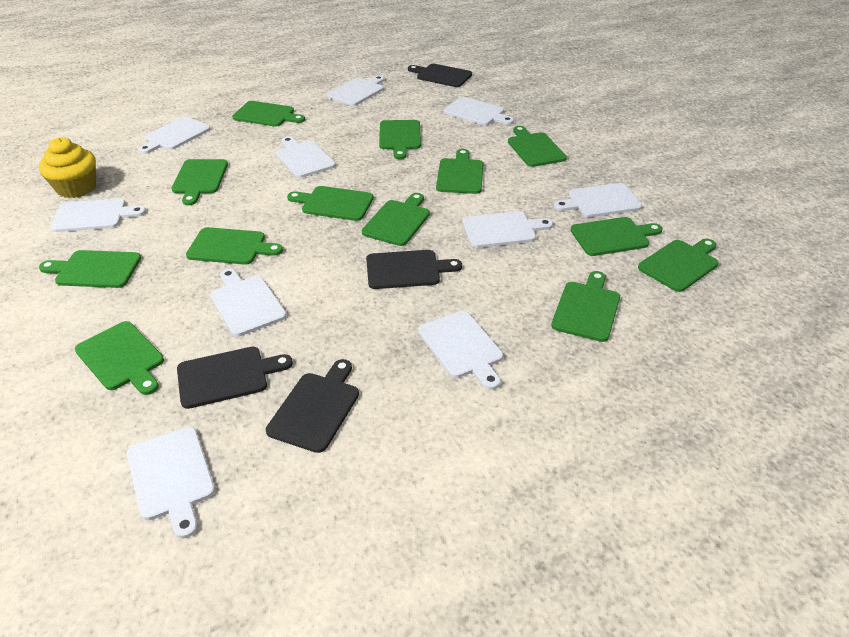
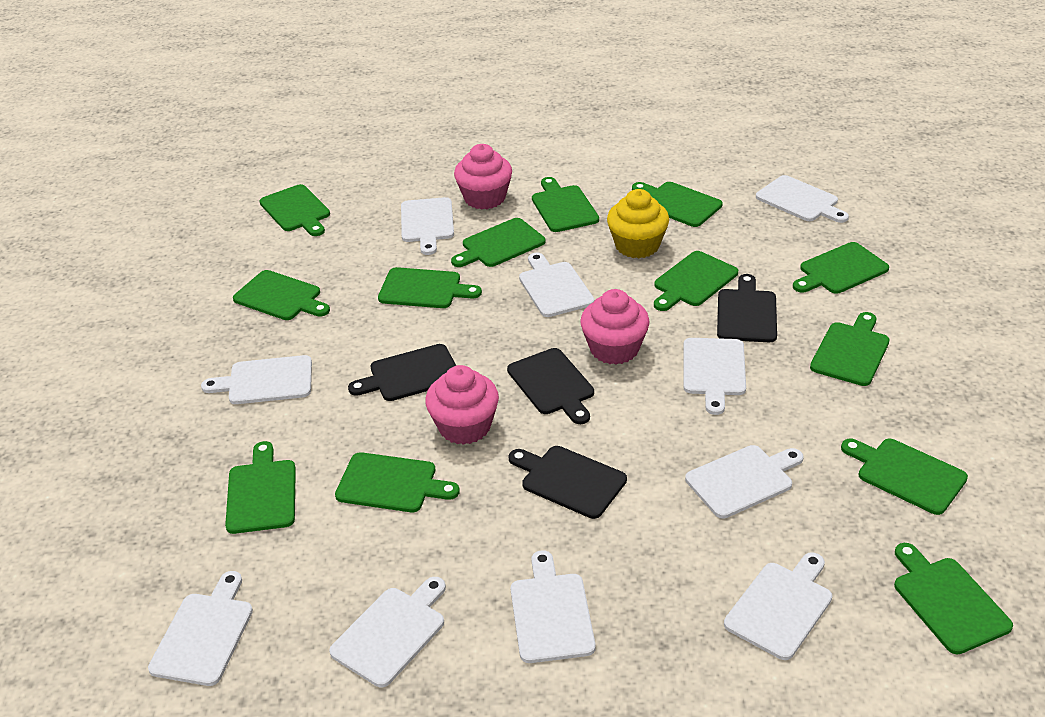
pink cupcake: 0 -> 3

